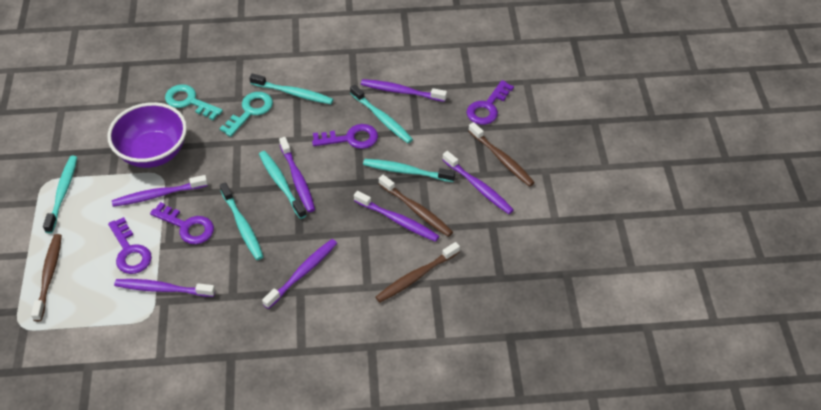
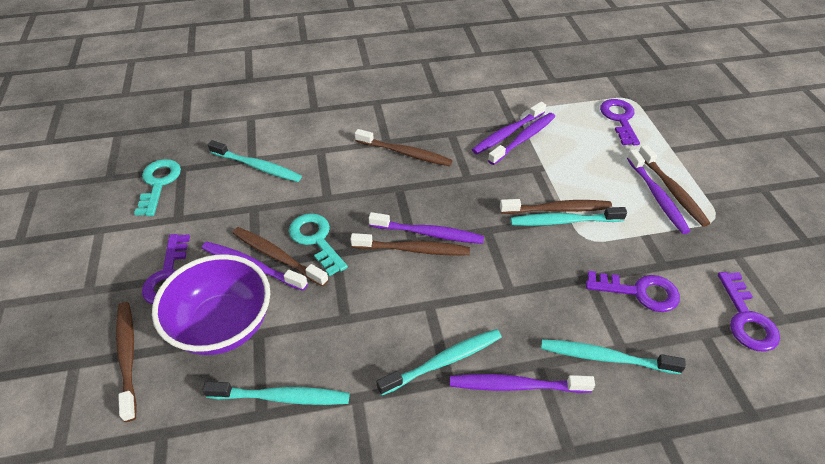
brown toothbrush: 4 -> 6
purple toothbrush: 7 -> 6
turquoise toothbrush: 6 -> 5

